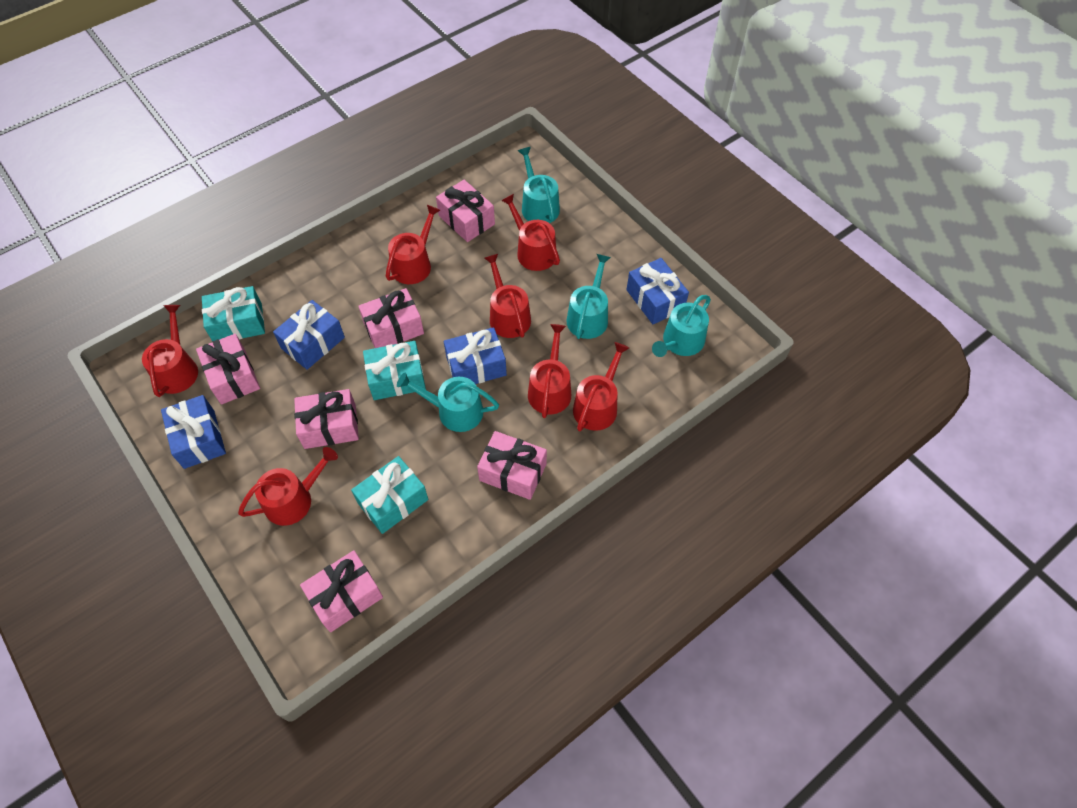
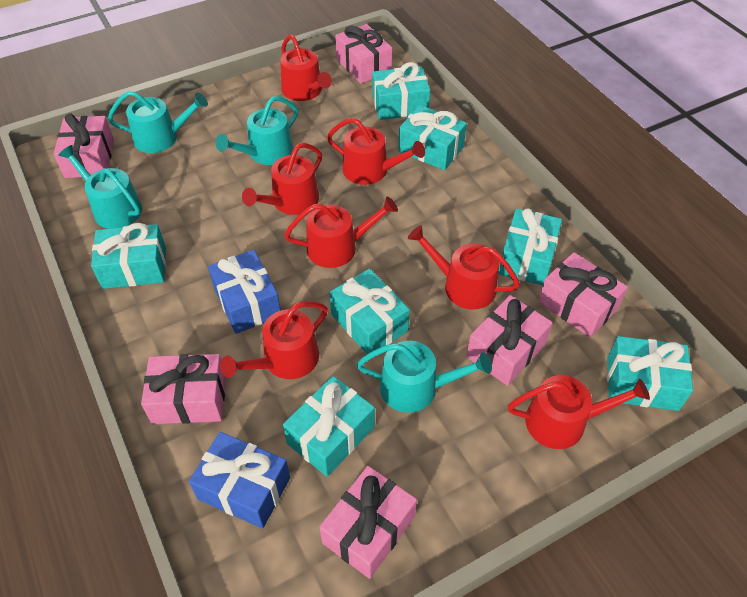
blue gift: 4 -> 2
turquoise gift: 3 -> 7

